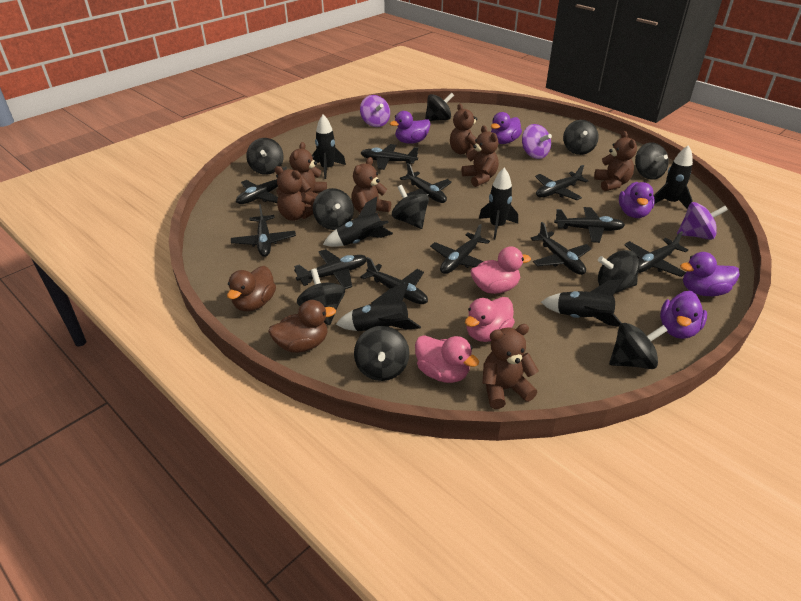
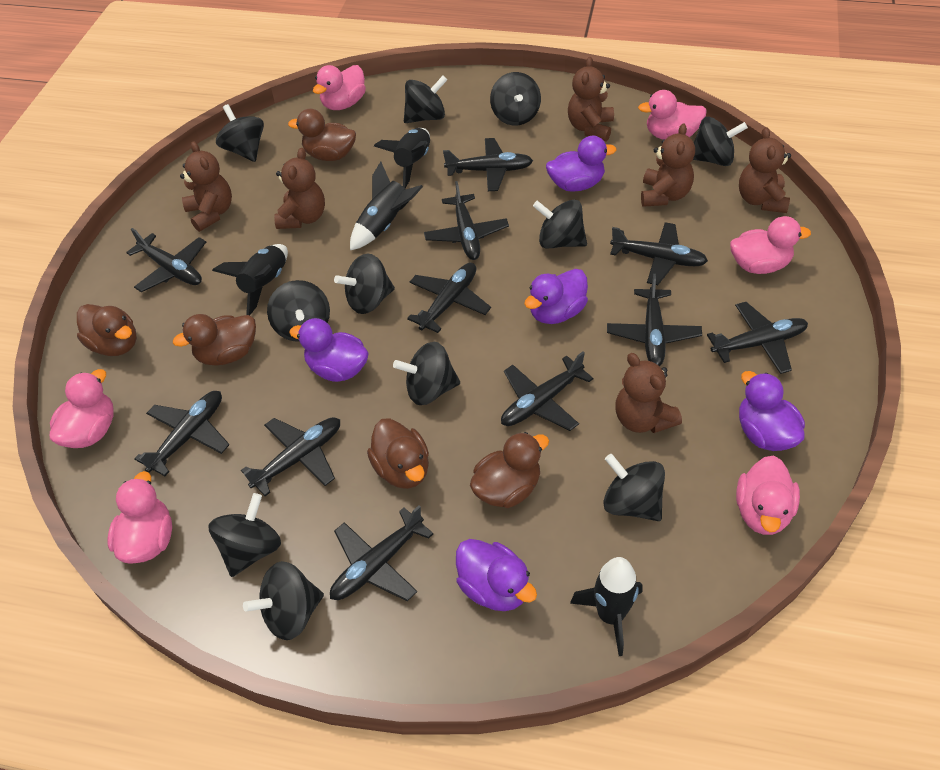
black rocket: 6 -> 4
black spinning top: 10 -> 11
brown duck: 2 -> 5
brown teddy bear: 7 -> 6
pink duck: 3 -> 6
purple spinning top: 3 -> 0

